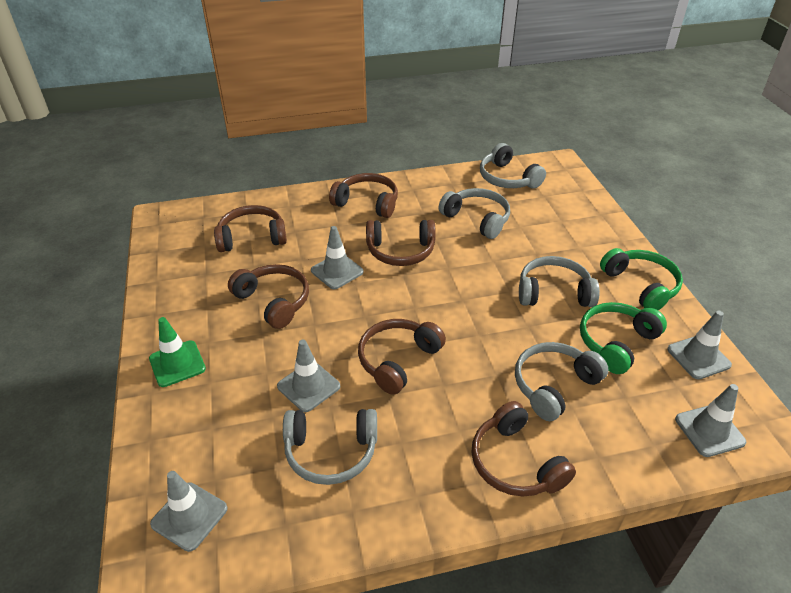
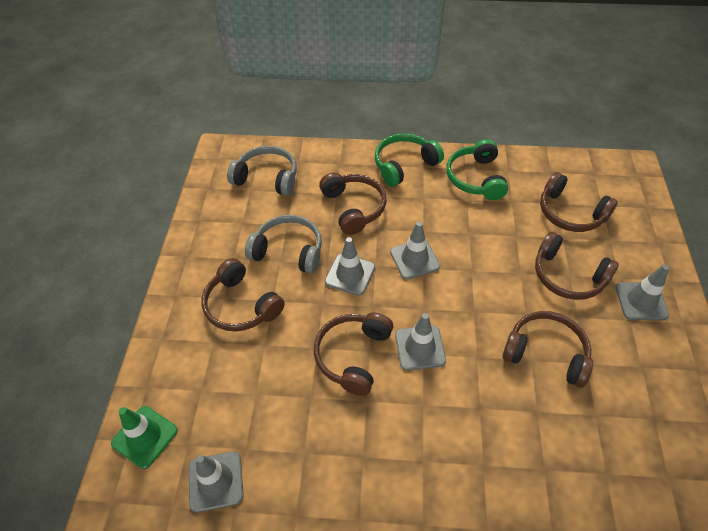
grey headphones: 5 -> 2

